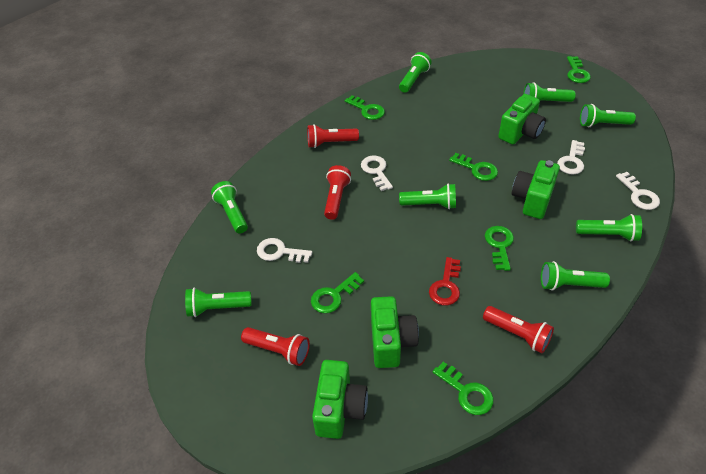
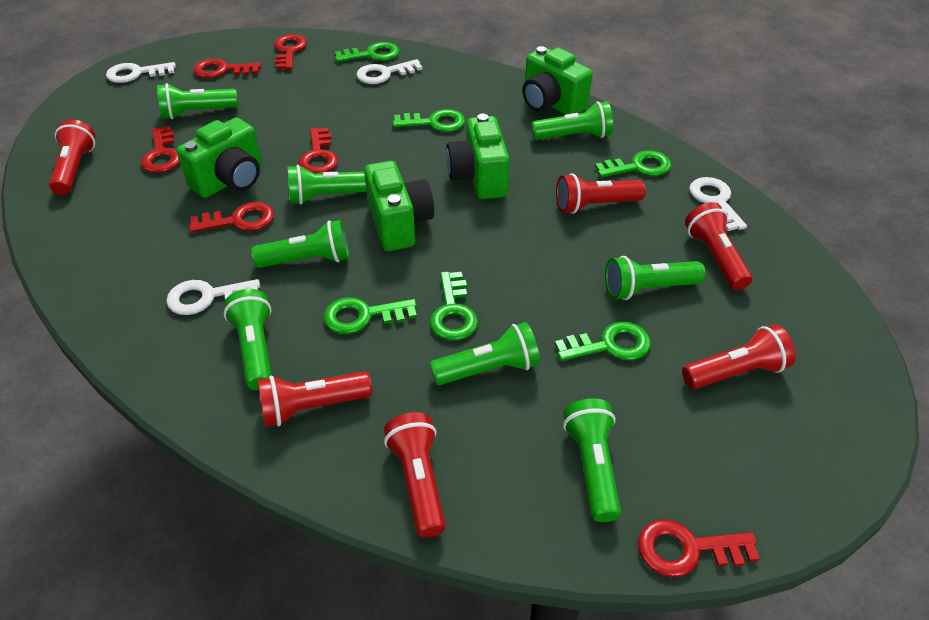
red flashlight: 4 -> 6
red key: 1 -> 6

